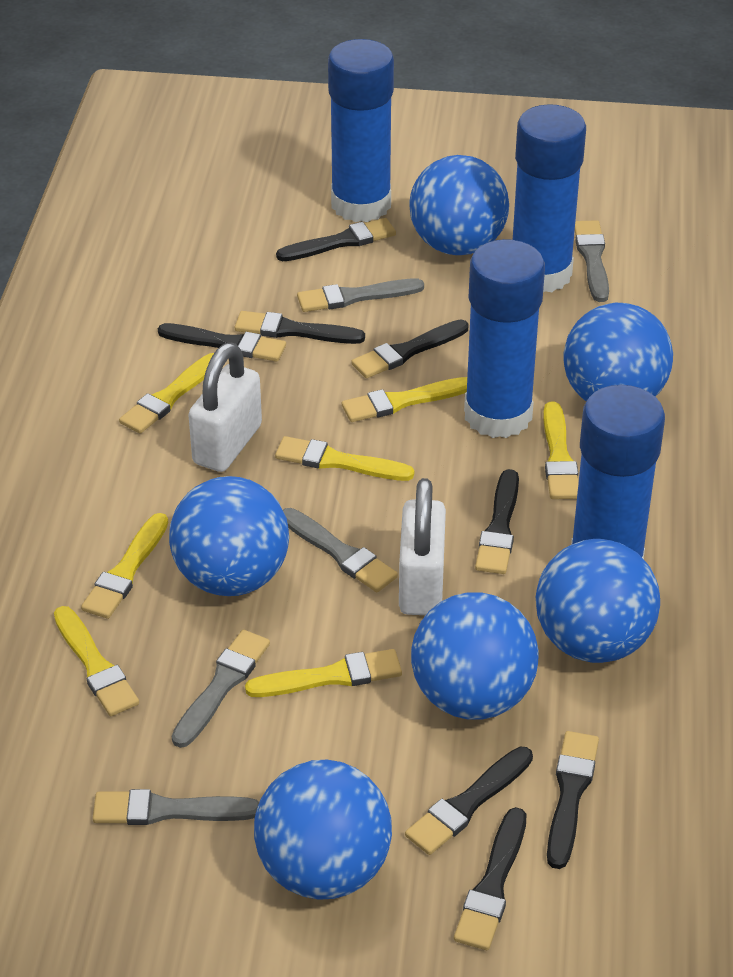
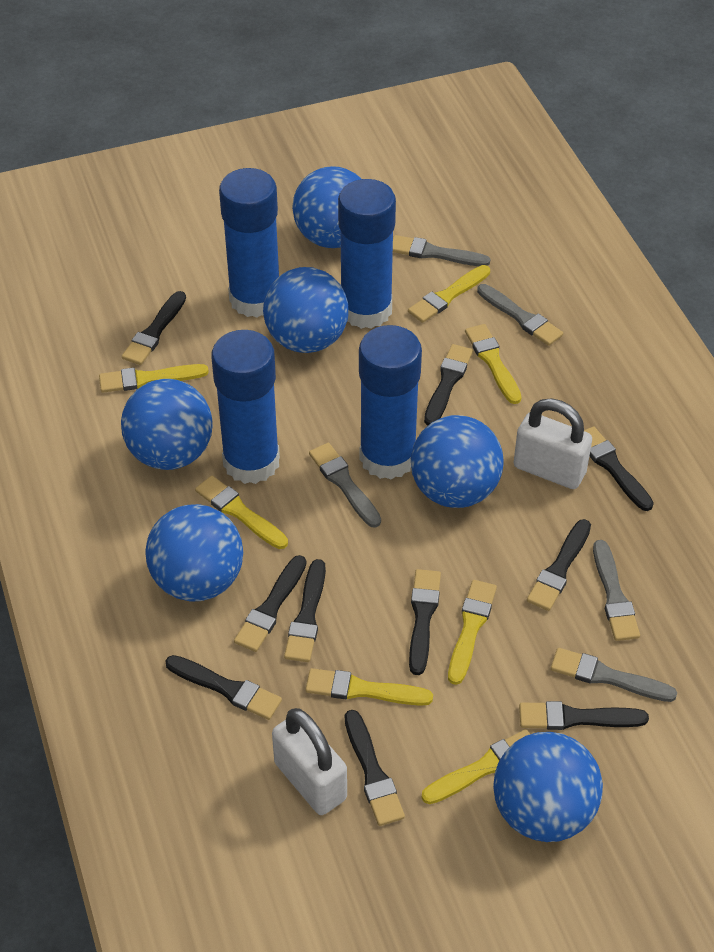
black brush: 8 -> 10

